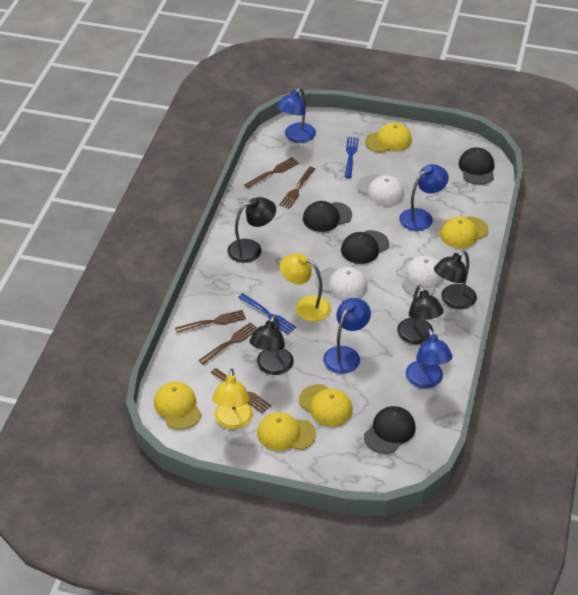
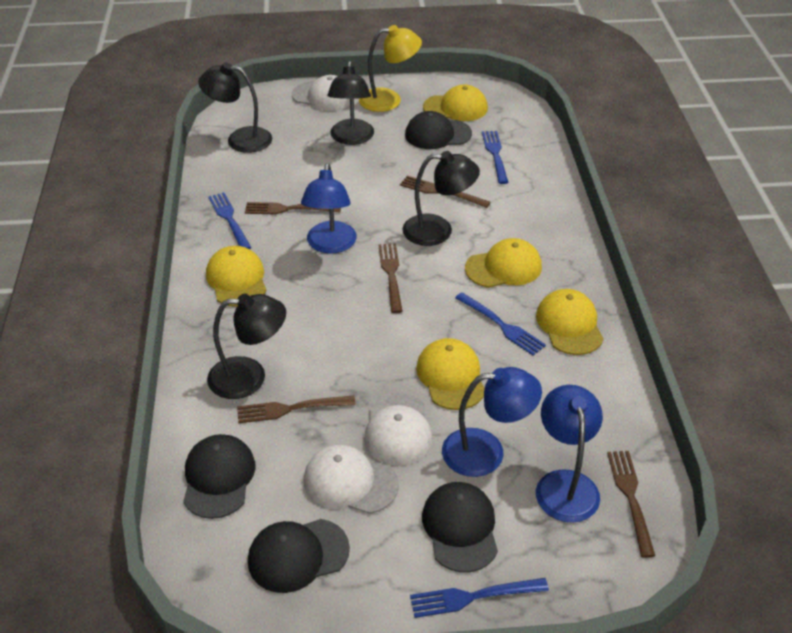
blue fork: 2 -> 4
blue lamp: 4 -> 3
yellow lamp: 2 -> 1

